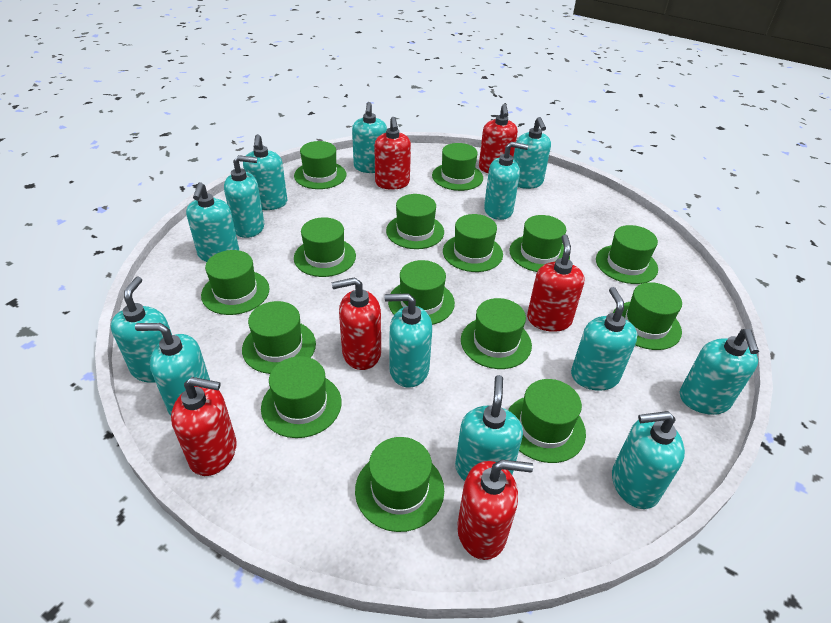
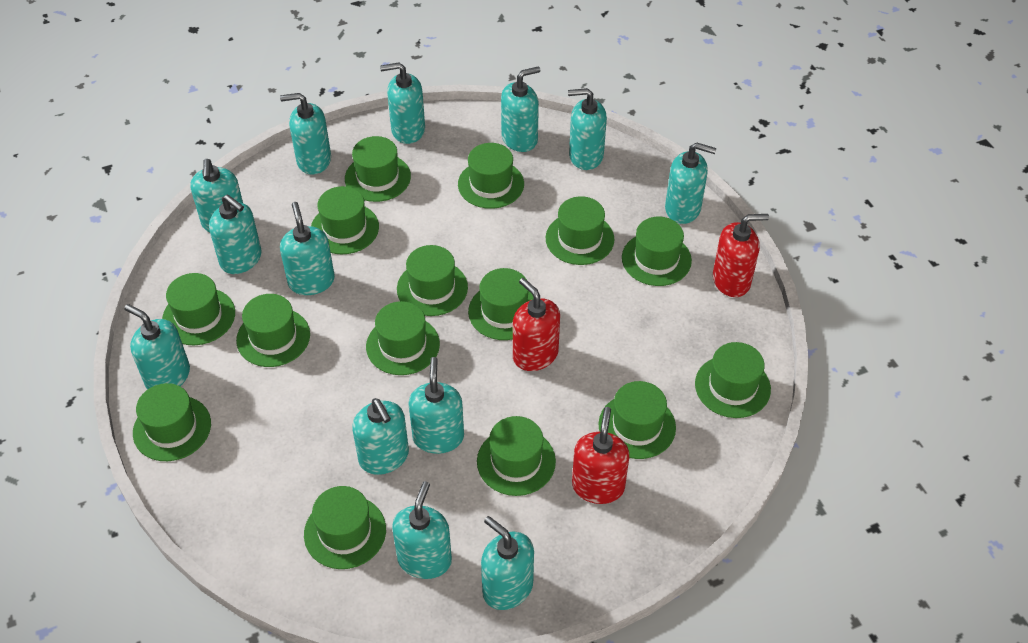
red soap dispenser: 6 -> 3

